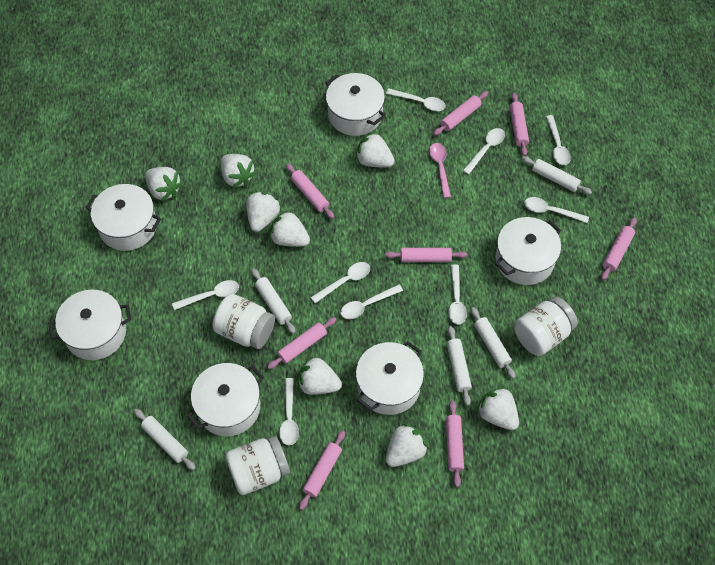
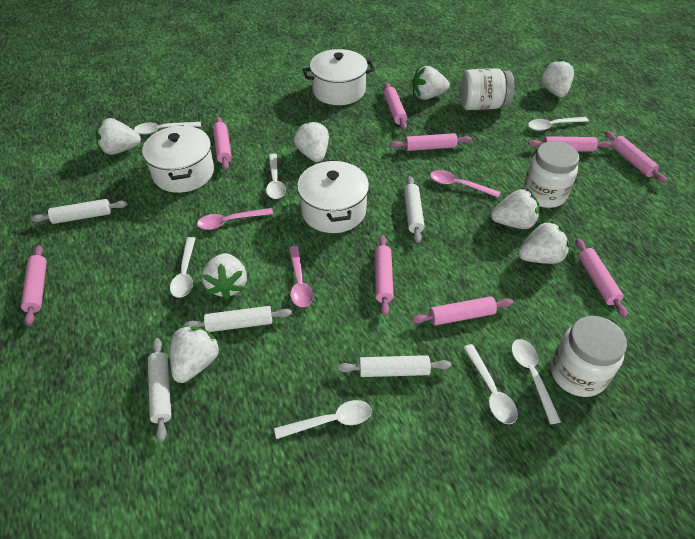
pink rolling pin: 8 -> 9
pink spoon: 1 -> 3
white pot: 6 -> 3
white spoon: 9 -> 7

